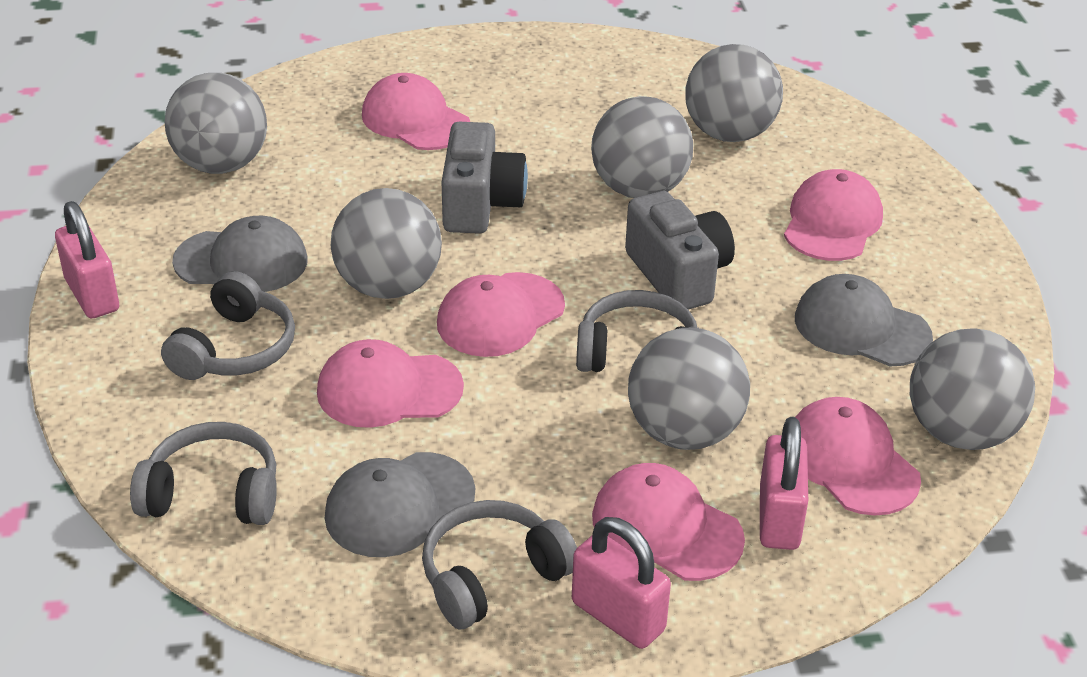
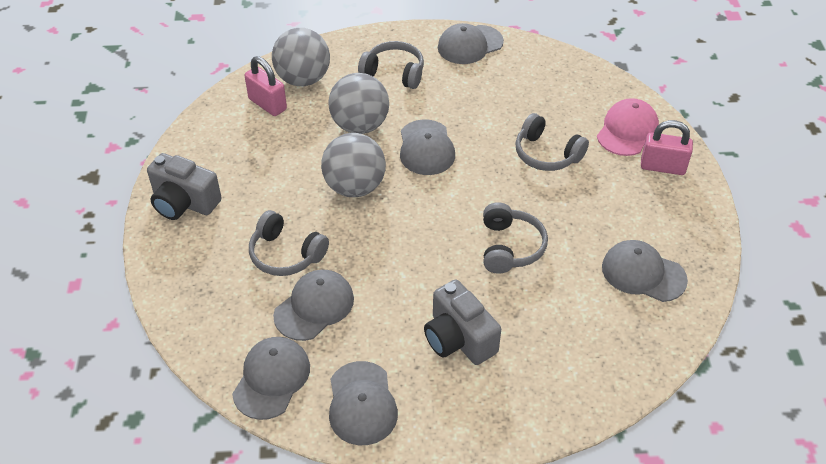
grey ball: 6 -> 3
grey cap: 3 -> 6
pink cap: 6 -> 1
pink padlock: 3 -> 2

